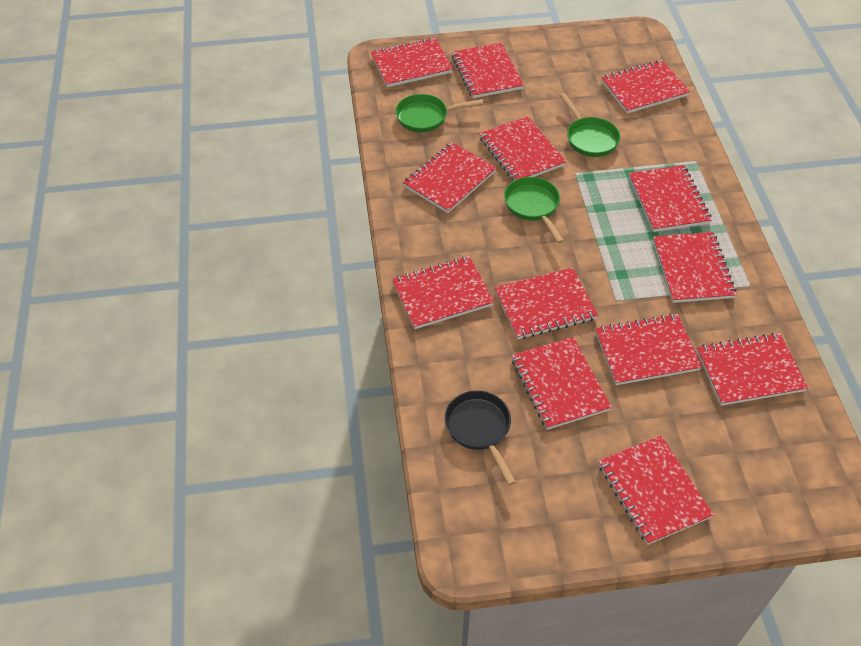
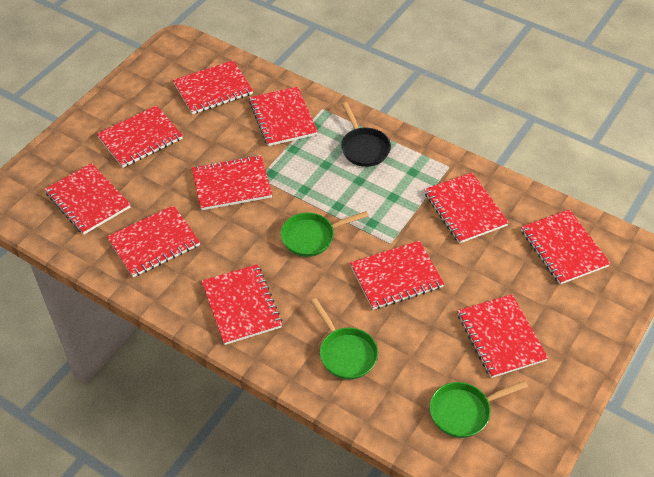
red notebook: 13 -> 11

